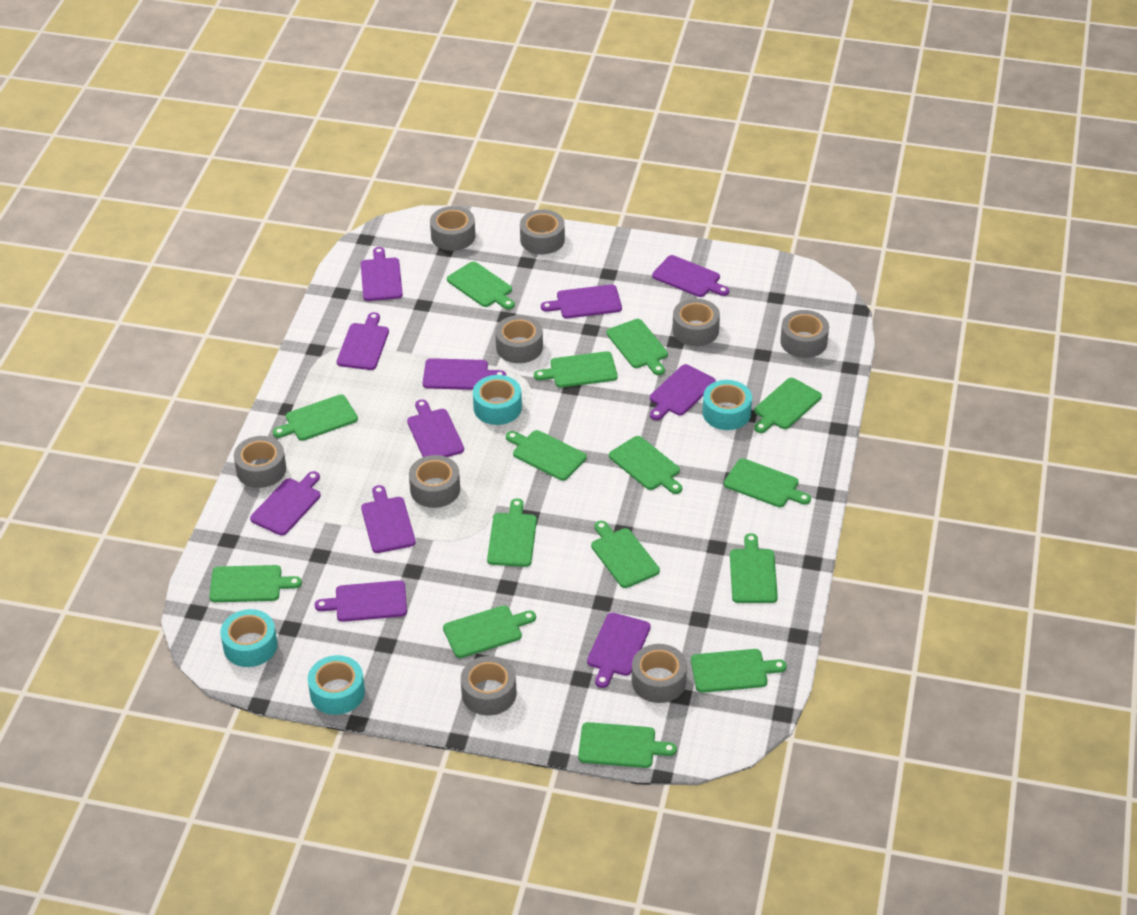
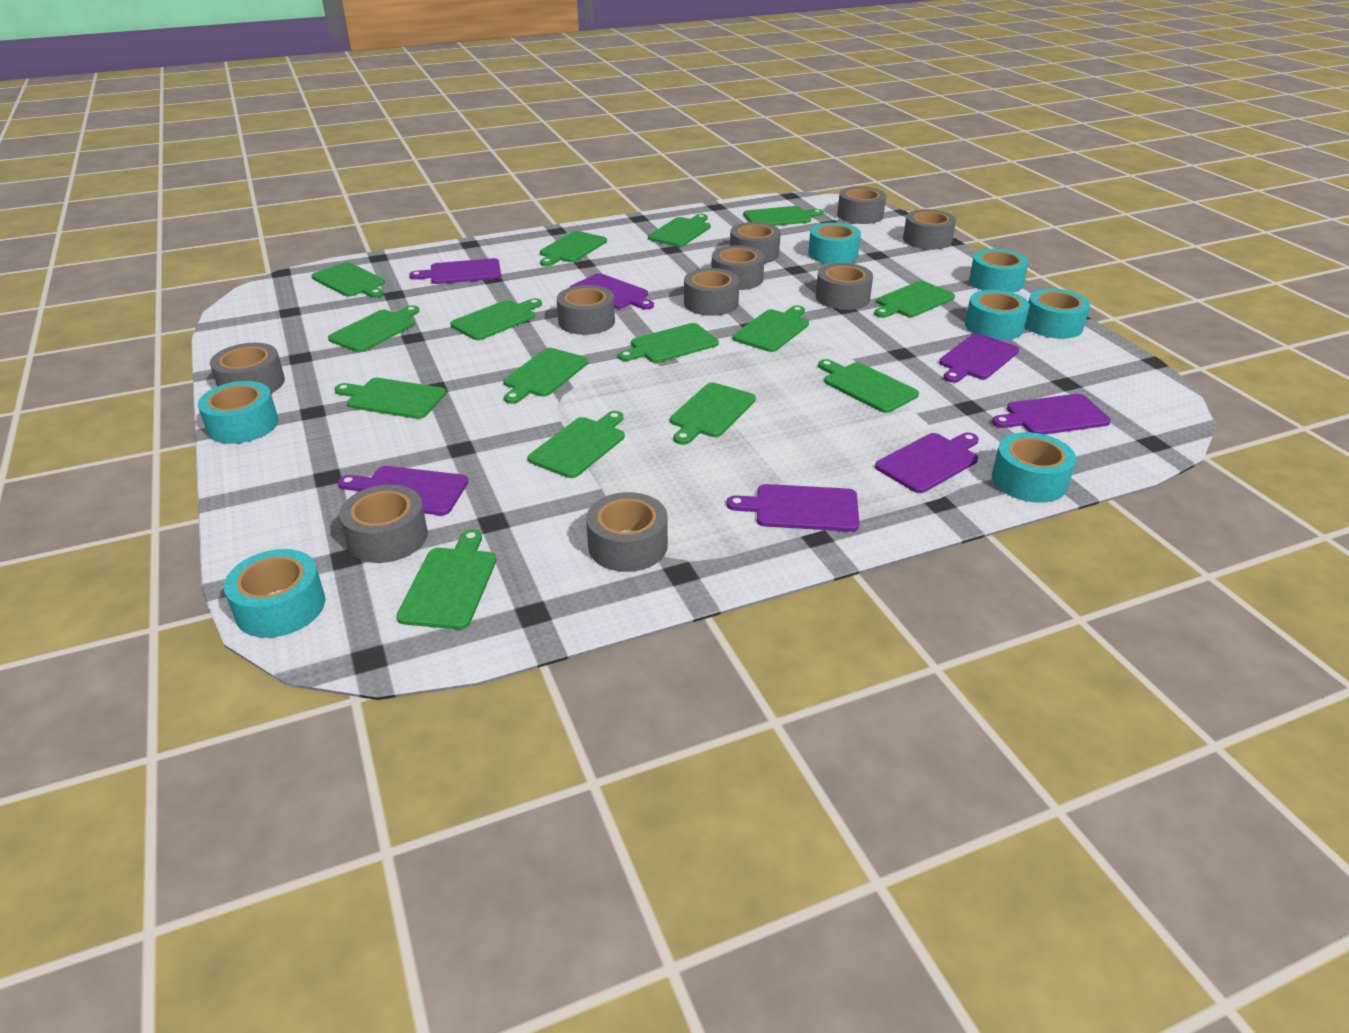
grey tape: 9 -> 10
purple cutting board: 11 -> 7
turquoise tape: 4 -> 7

